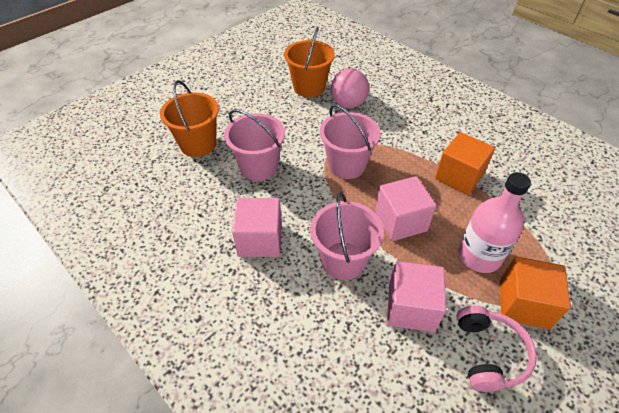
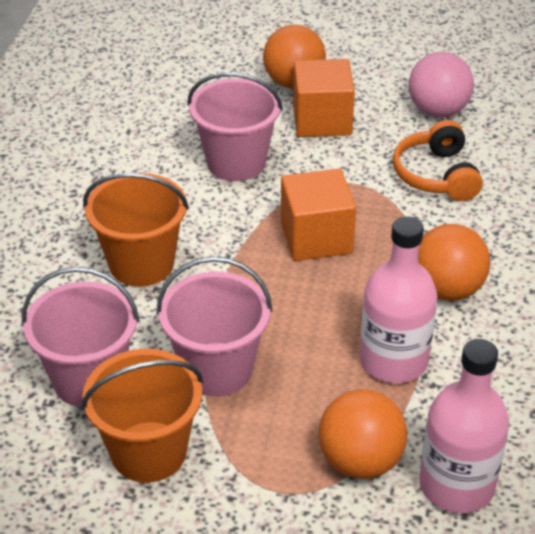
orange ball: 0 -> 3
orange headphones: 0 -> 1
pink bottle: 1 -> 2
pink cube: 3 -> 0
pink headphones: 1 -> 0

